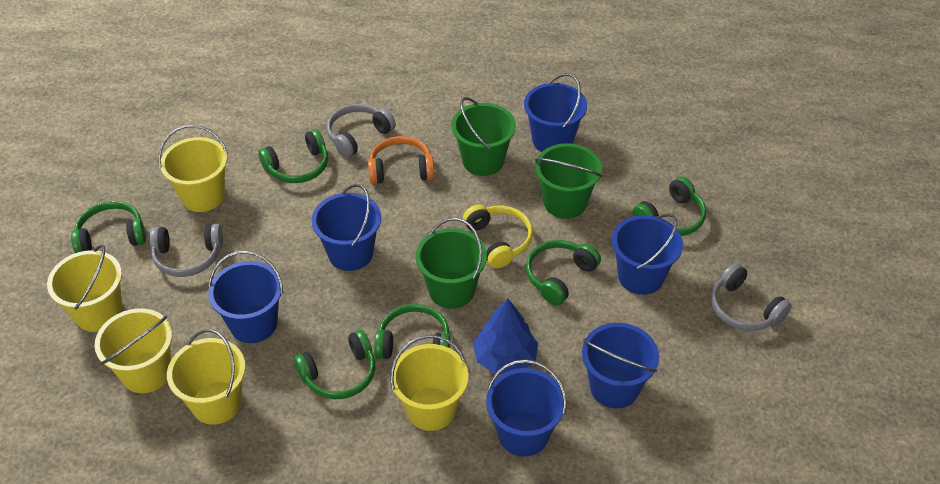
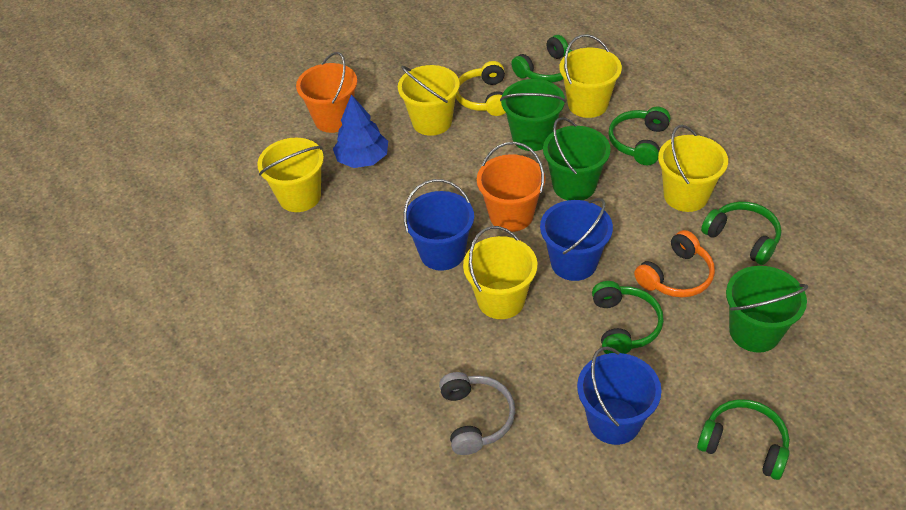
blue bucket: 6 -> 3
green headphones: 6 -> 5
grey headphones: 3 -> 1
orange bucket: 0 -> 2

